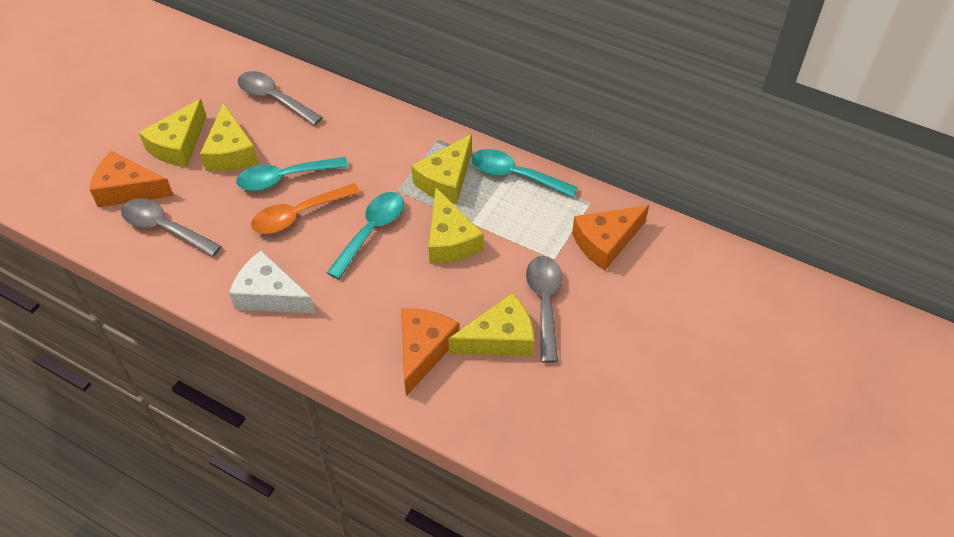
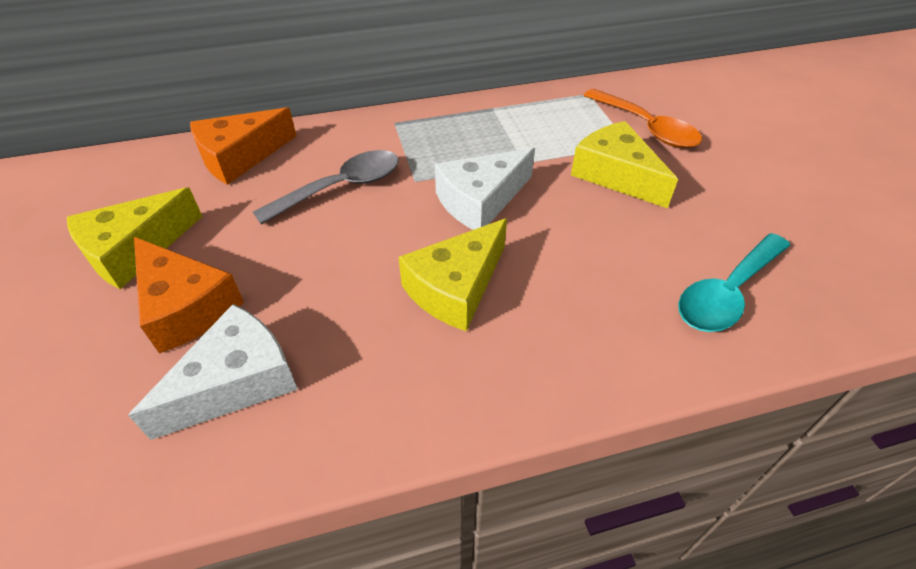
grey spoon: 3 -> 1
orange cheese: 3 -> 2
turquoise spoon: 3 -> 1
white cheese: 1 -> 2
yellow cheese: 5 -> 3

